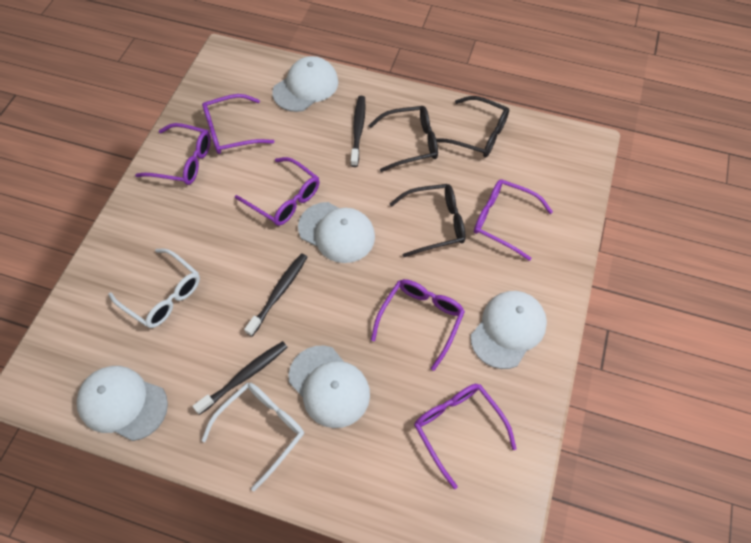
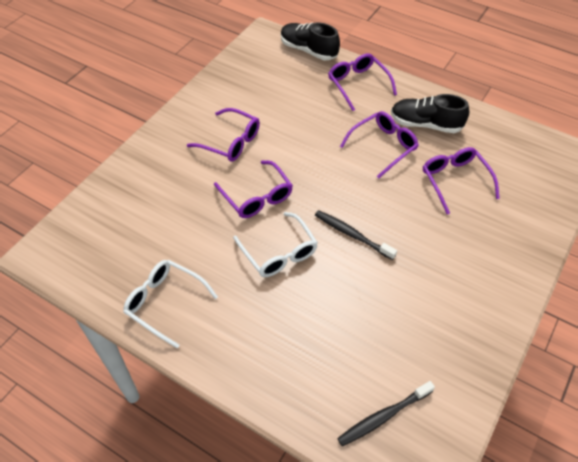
black glasses: 3 -> 0
black shoe: 0 -> 2
black toothbrush: 3 -> 2
purple glasses: 6 -> 5
white cap: 5 -> 0

